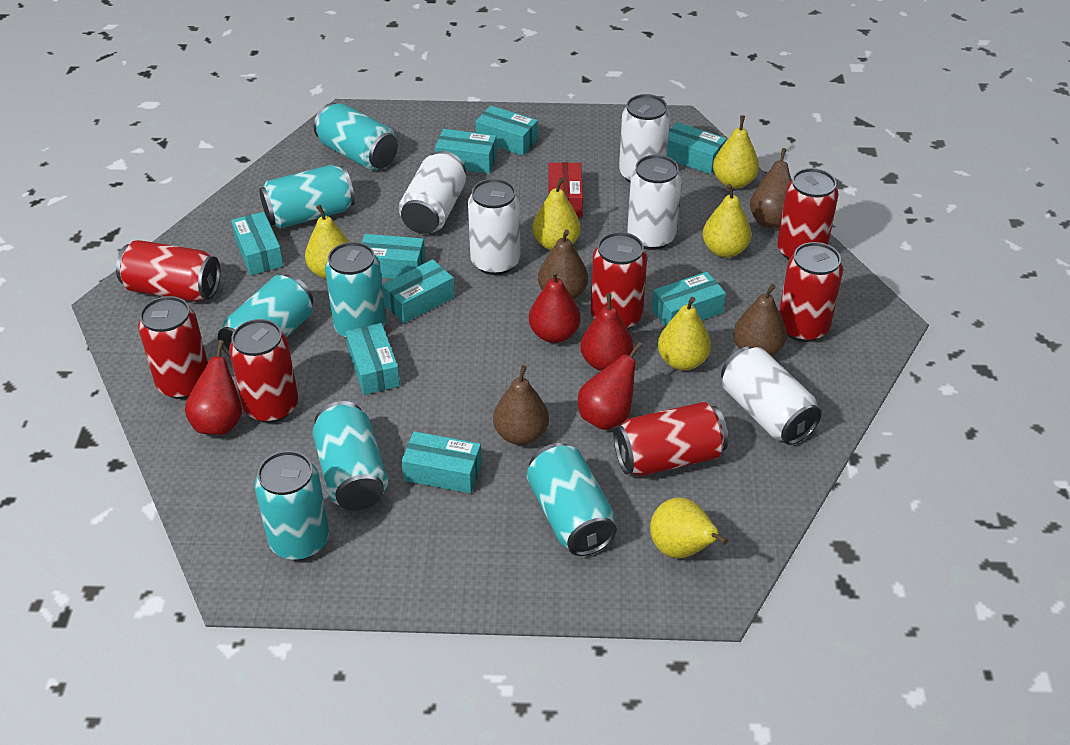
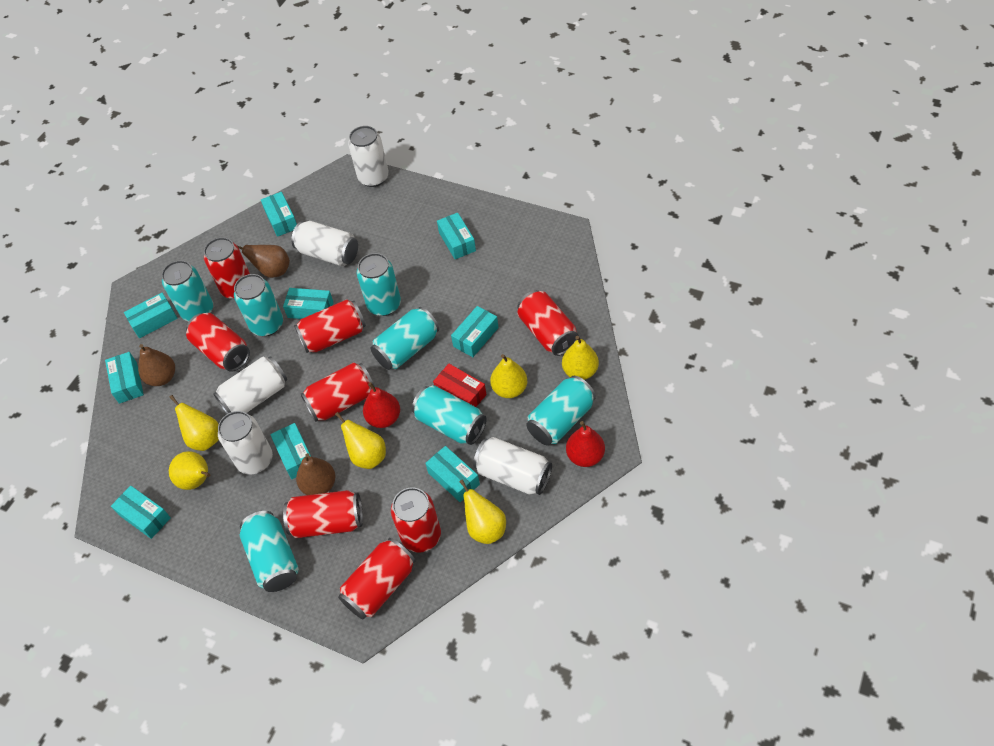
brown pear: 4 -> 3
red can: 7 -> 8
red pear: 4 -> 2

